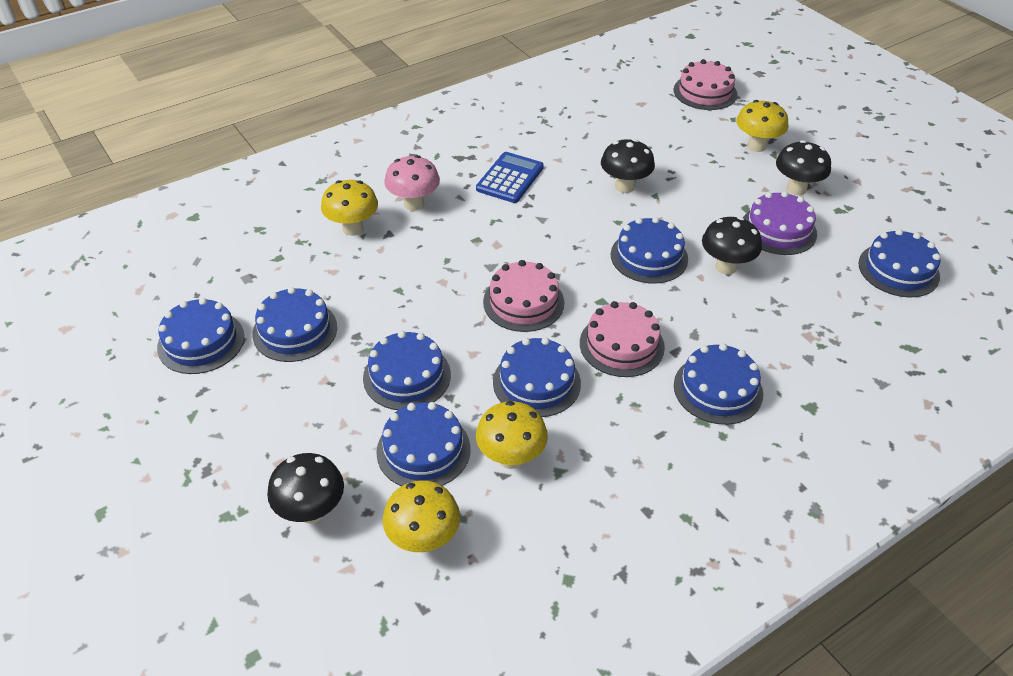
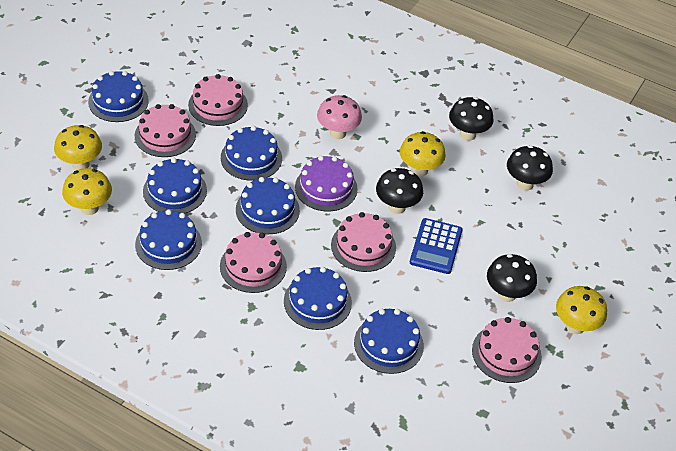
blue cake: 8 -> 7
pink cake: 3 -> 5

